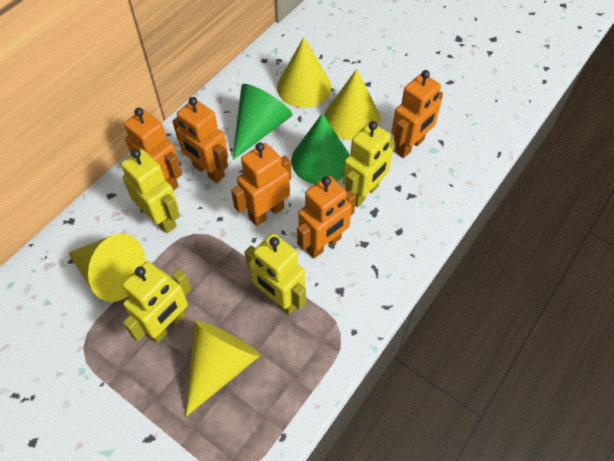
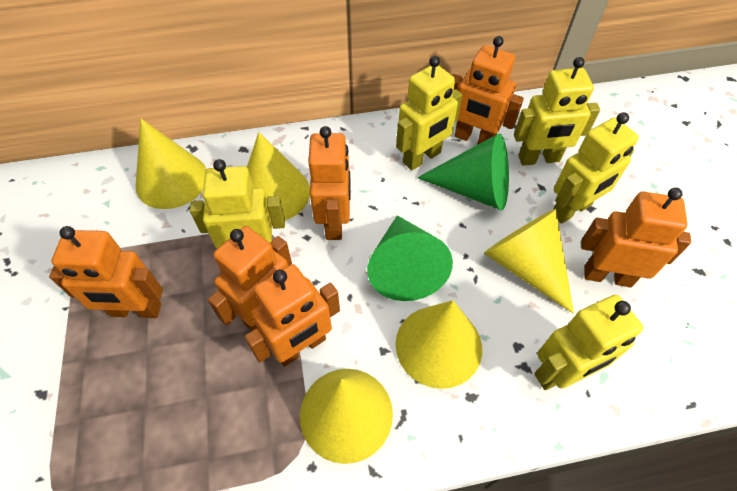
orange robot: 5 -> 6
yellow cone: 4 -> 5
yellow robot: 4 -> 5

